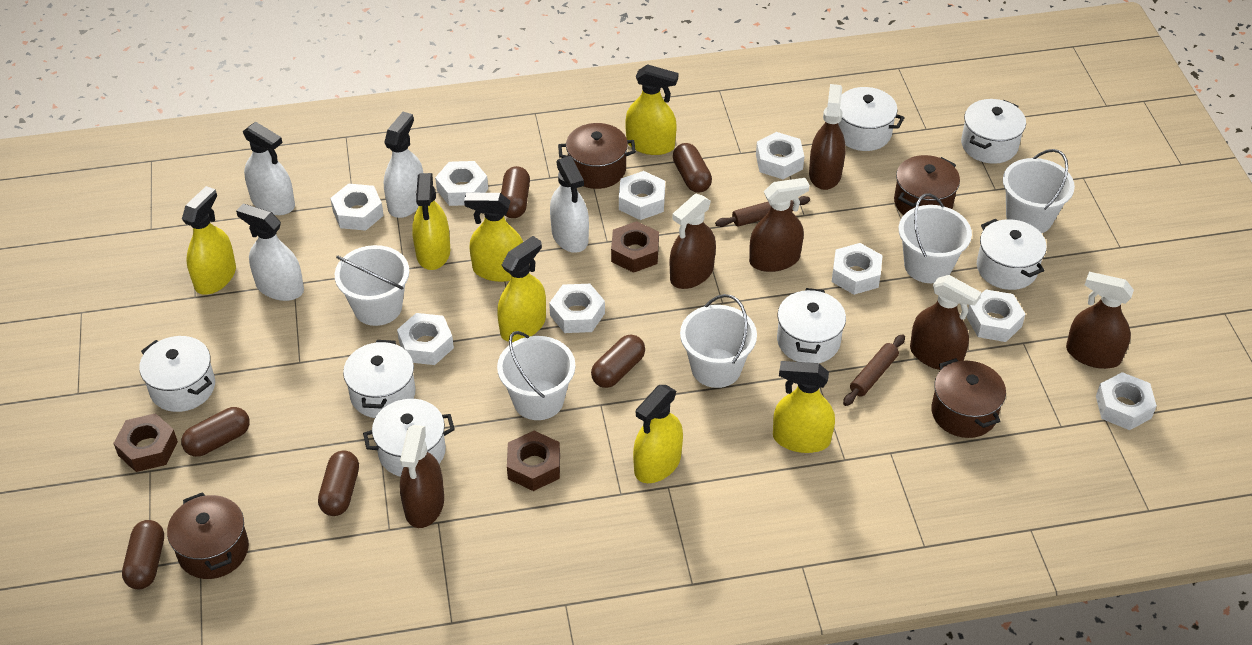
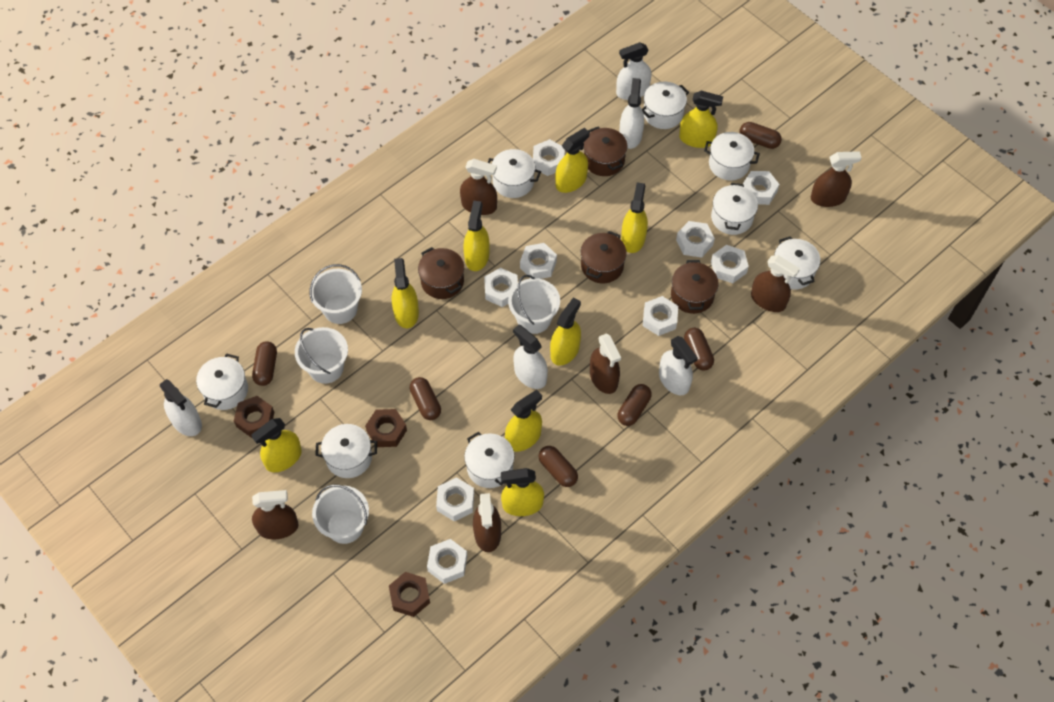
brown rolling pin: 2 -> 0
white bucket: 5 -> 4
white pot: 7 -> 8
white spray bottle: 4 -> 5
yellow spray bottle: 7 -> 9

